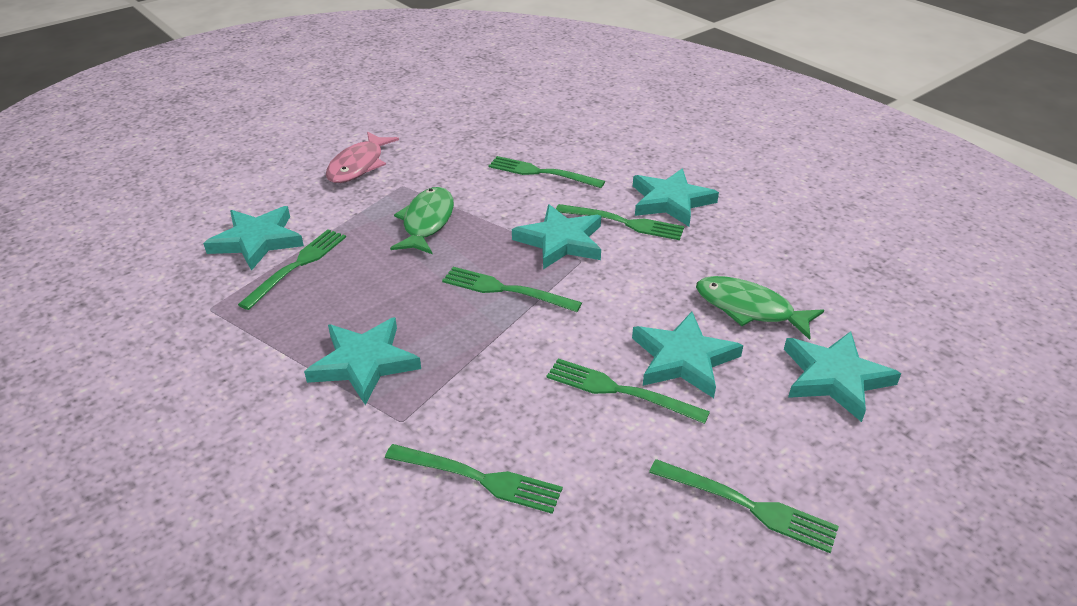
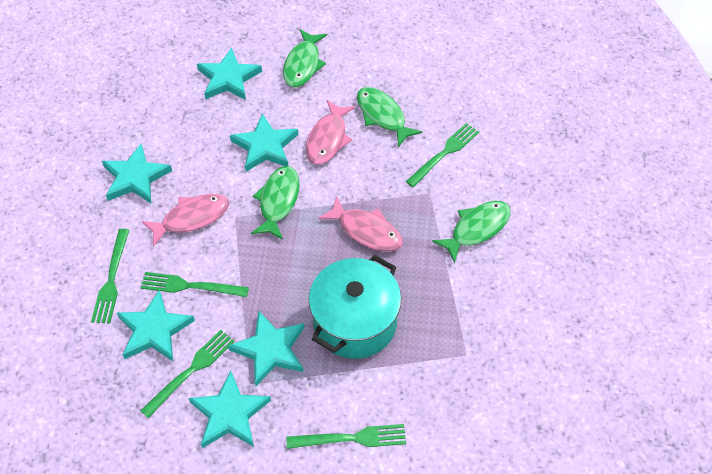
green fish: 2 -> 4
green fork: 7 -> 5
pink fish: 1 -> 3
turquoise pot: 0 -> 1

